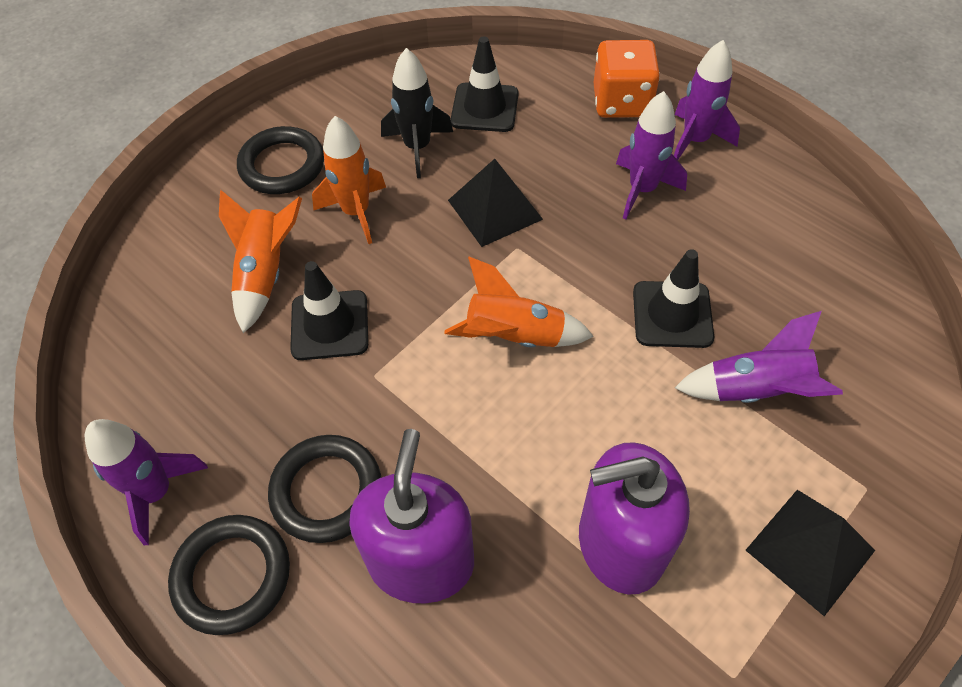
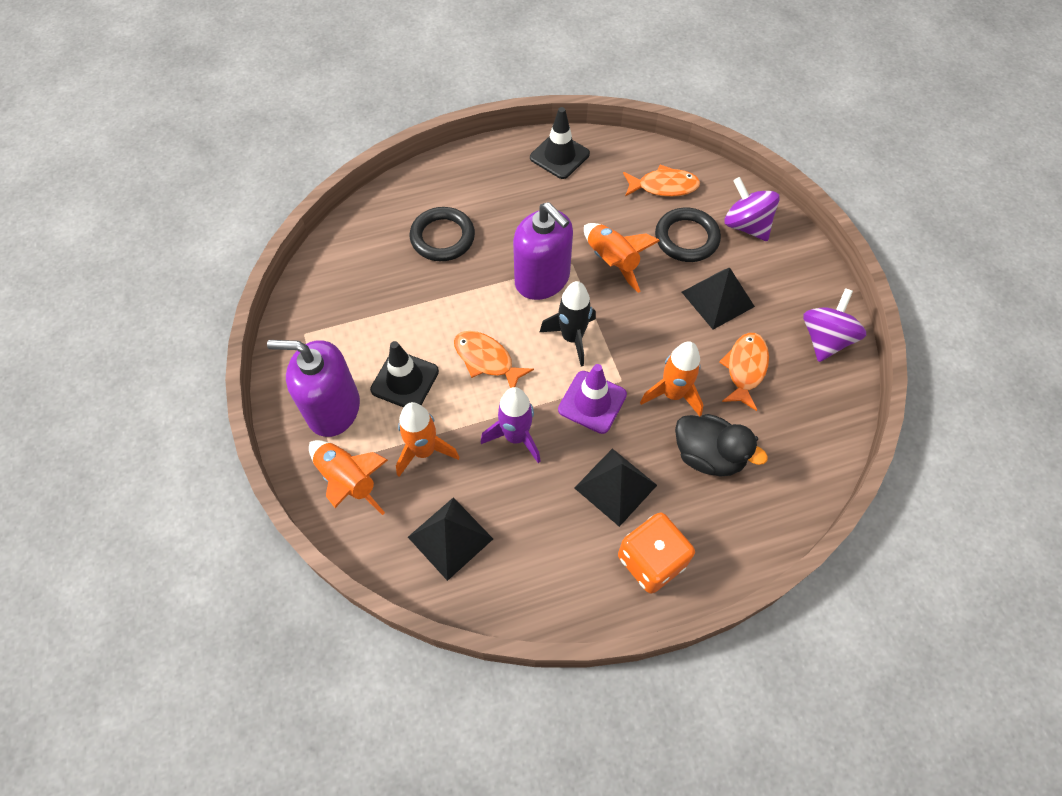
black duck: 0 -> 1
black pyramid: 2 -> 3
black ring: 3 -> 2
black traffic cone: 3 -> 2
orange fish: 0 -> 3
orange rocket: 3 -> 4
purple rocket: 4 -> 1
purple spinning top: 0 -> 2
purple traffic cone: 0 -> 1

